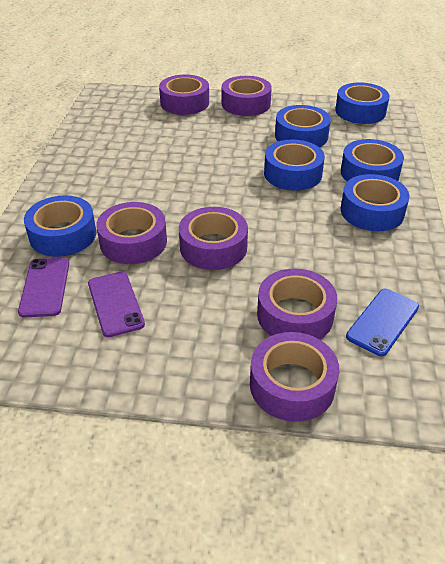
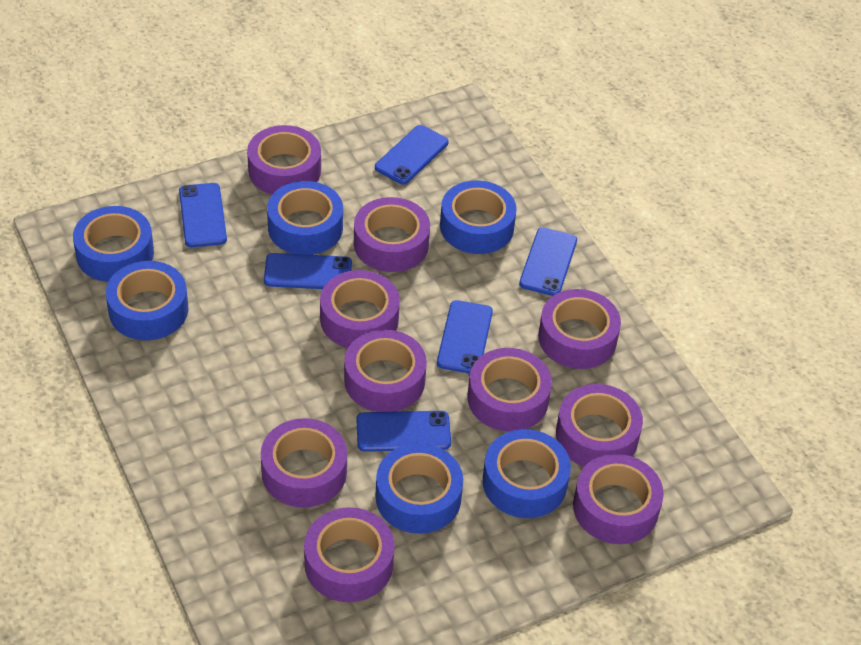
blue phone: 1 -> 6
purple phone: 2 -> 0
purple tape: 6 -> 10

